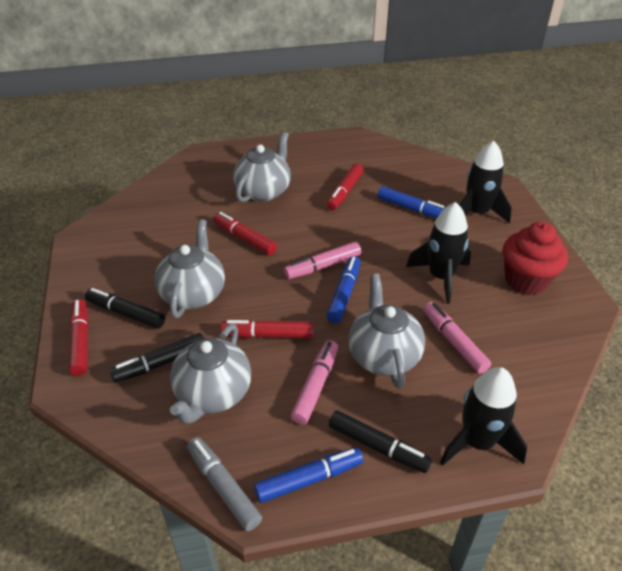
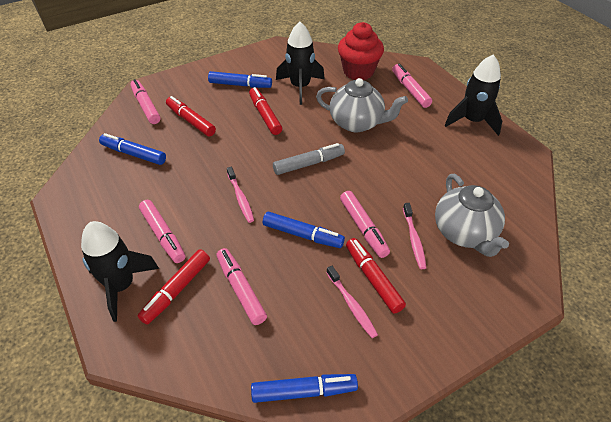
black marker: 3 -> 0
blue marker: 3 -> 4
grey teapot: 4 -> 2
pink marker: 3 -> 5
pink toothbrush: 0 -> 3

